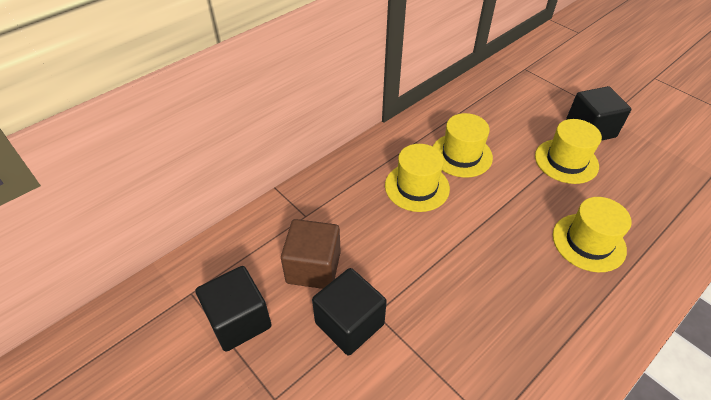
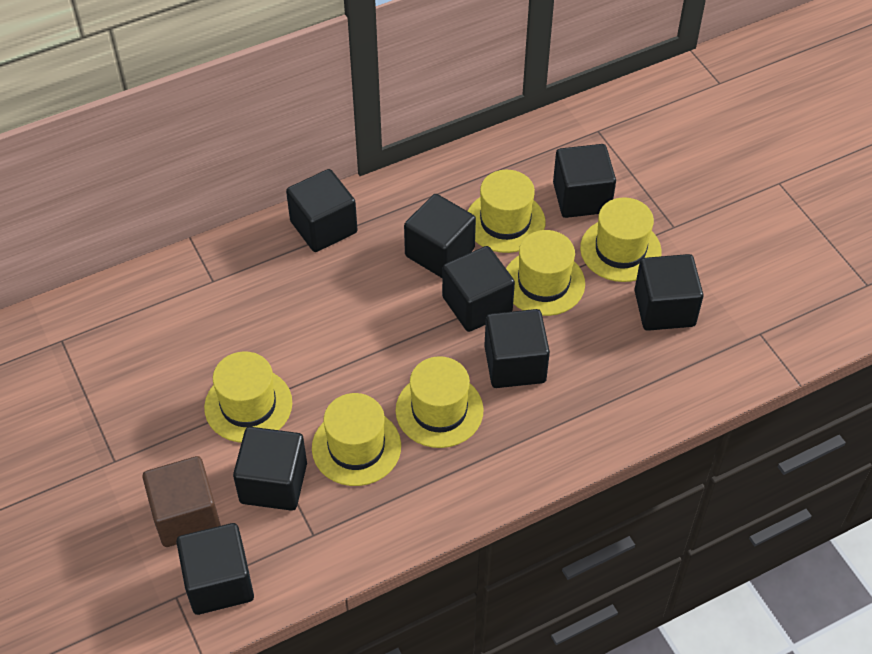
black cube: 3 -> 8
yellow hat: 4 -> 6

